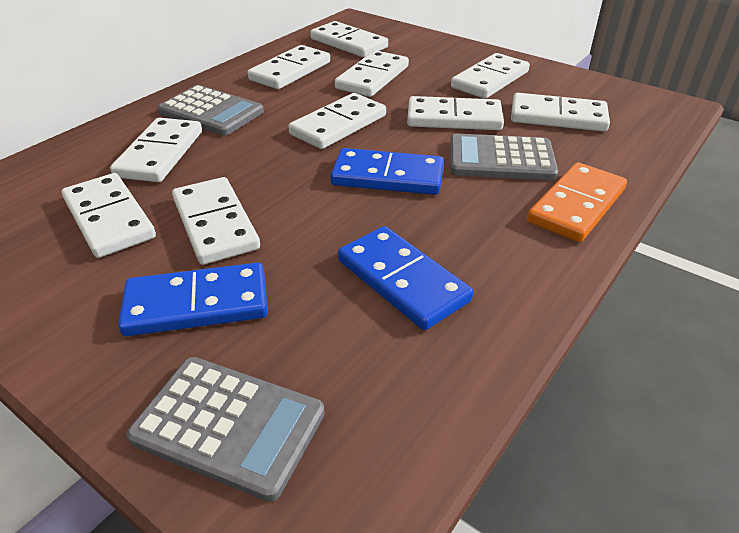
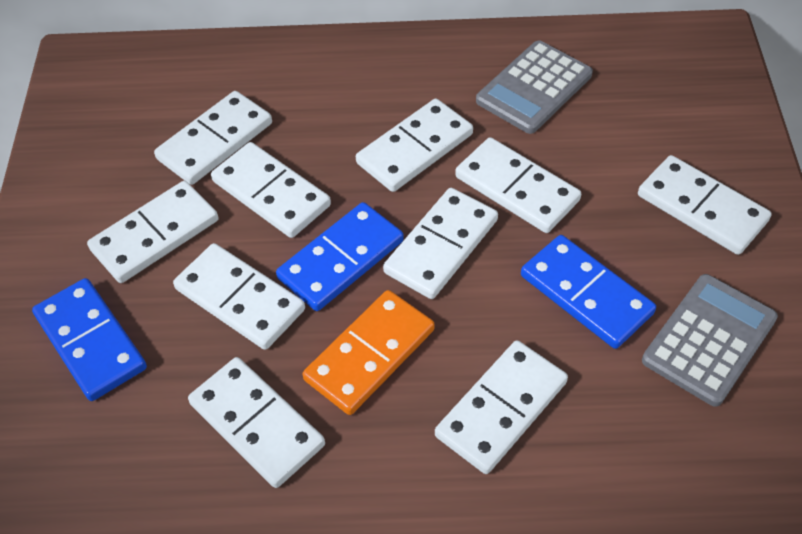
grey calculator: 3 -> 2

